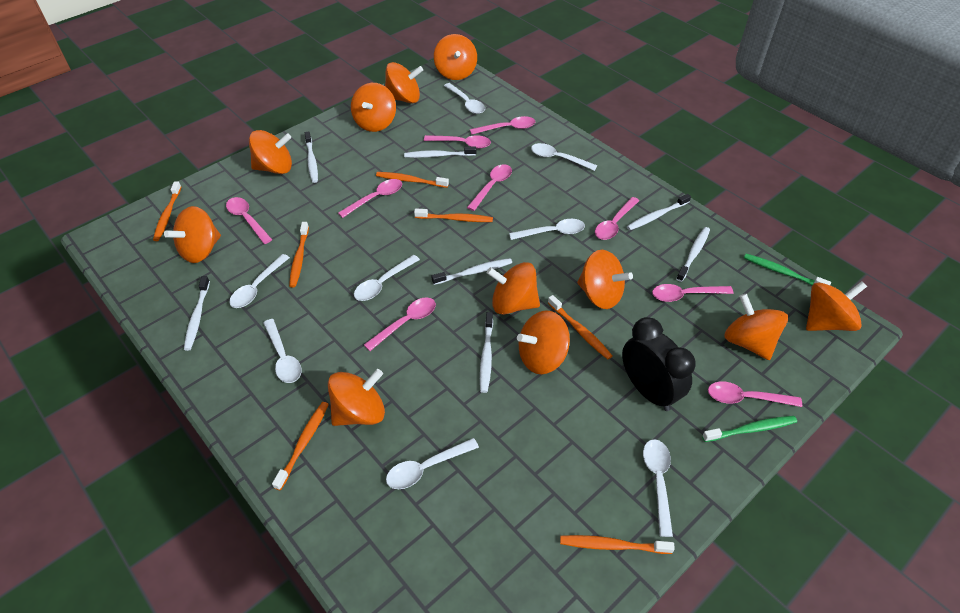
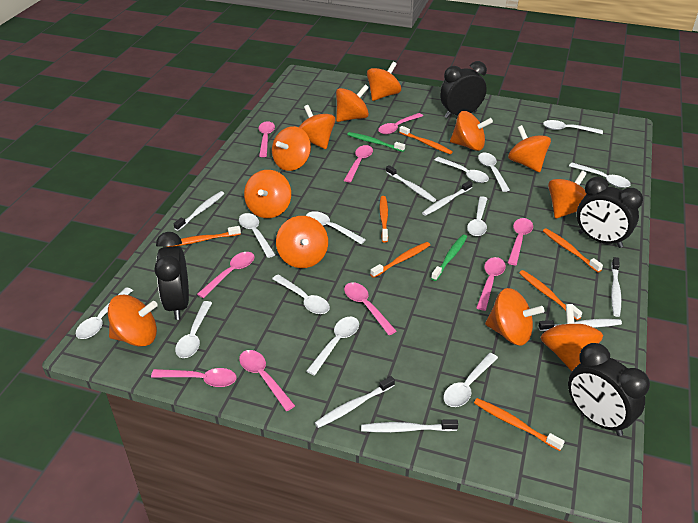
black clock: 1 -> 4
orange spinning top: 11 -> 12
white spoon: 8 -> 12

